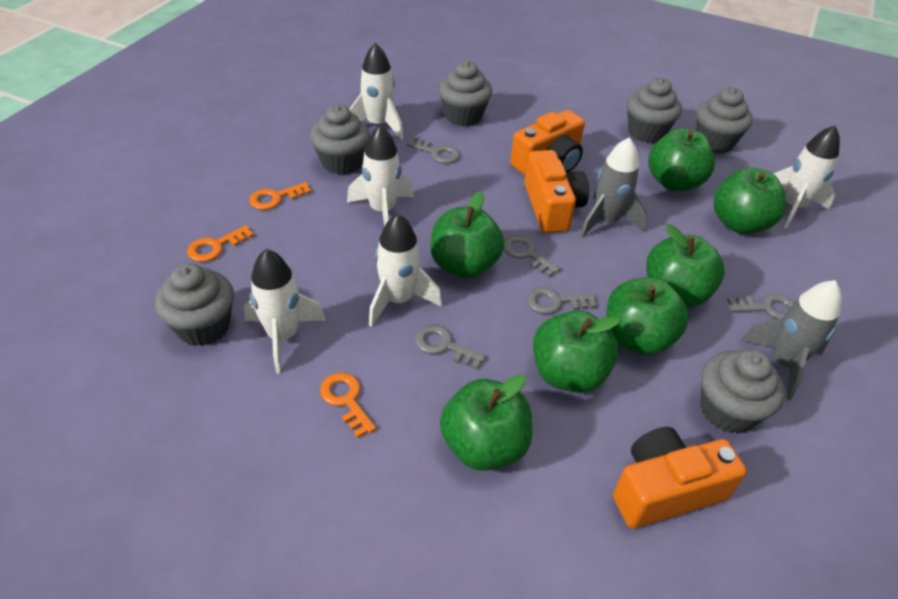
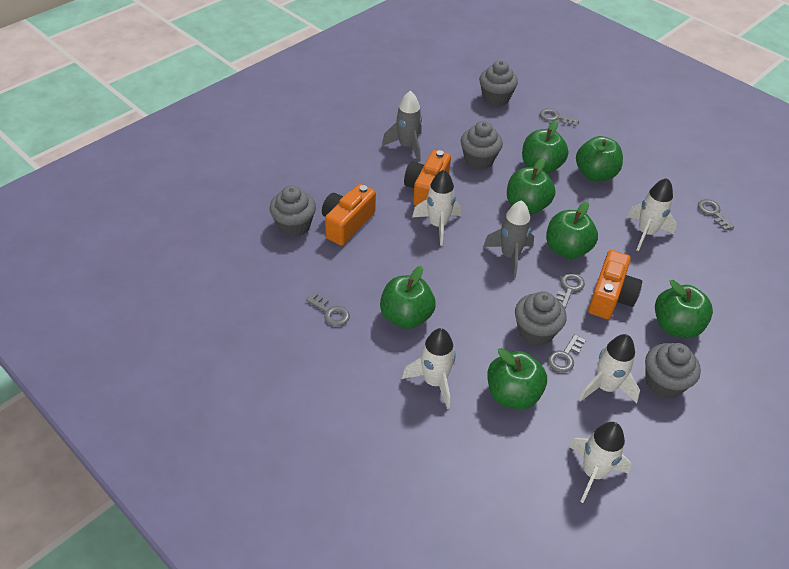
grey cupcake: 6 -> 5
orange key: 3 -> 0

